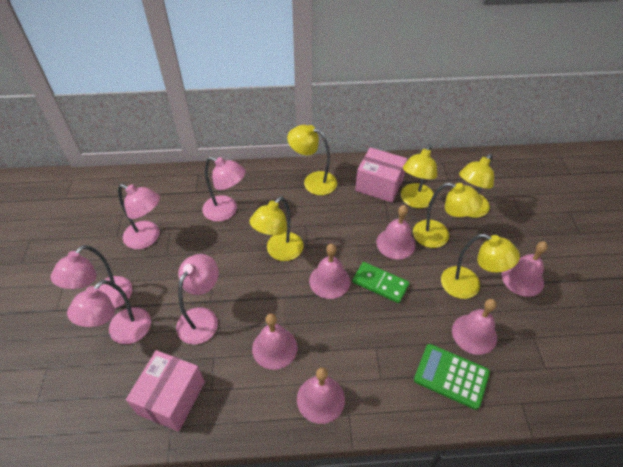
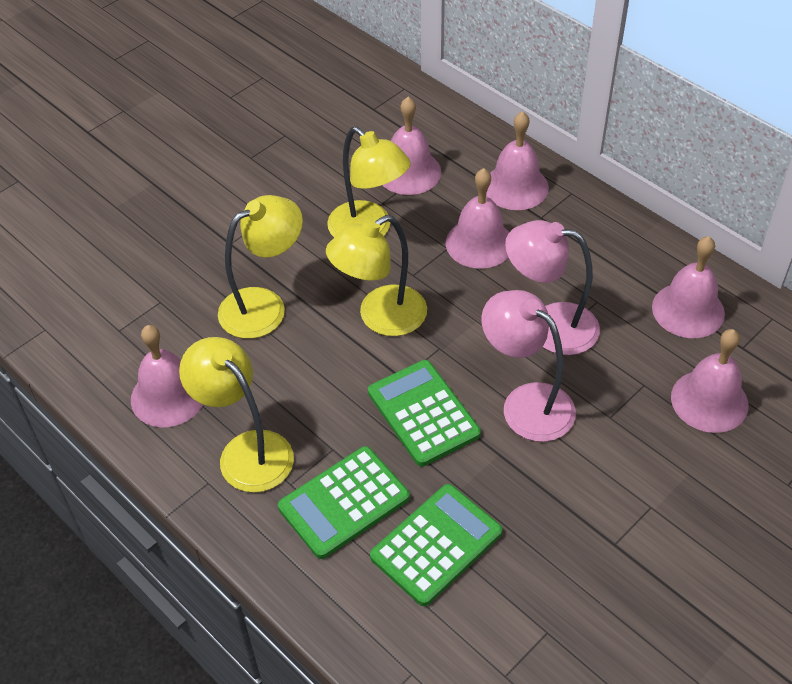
green calculator: 1 -> 3
green domino: 1 -> 0
pink box: 2 -> 0
pink lamp: 5 -> 2
yellow lamp: 6 -> 4

